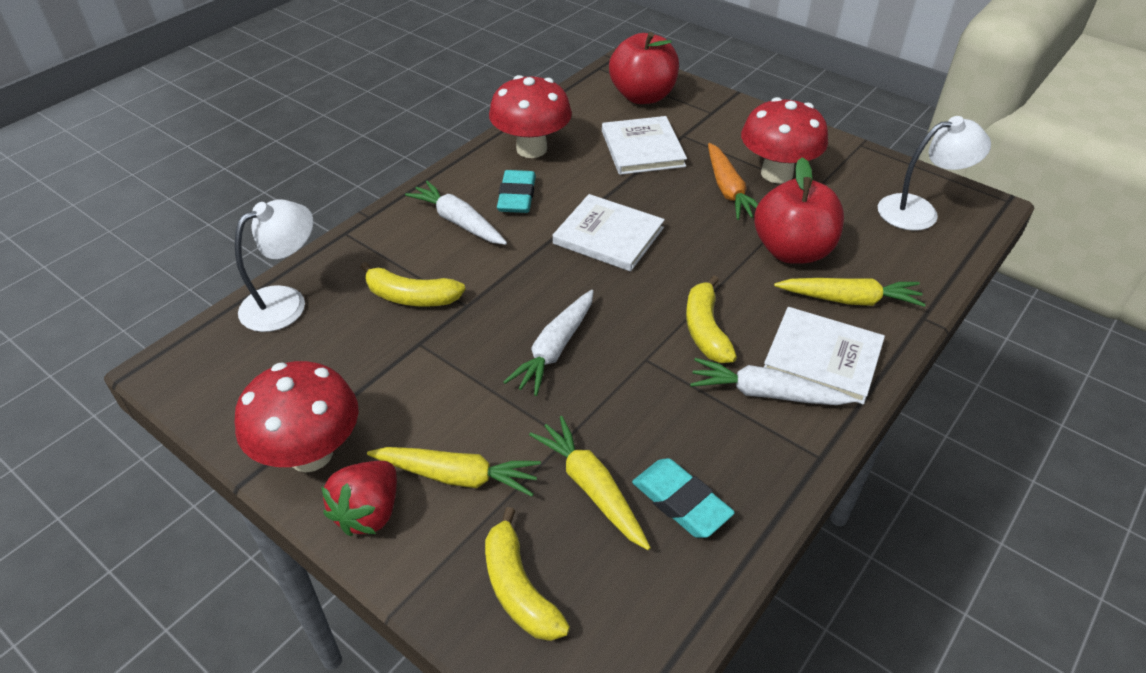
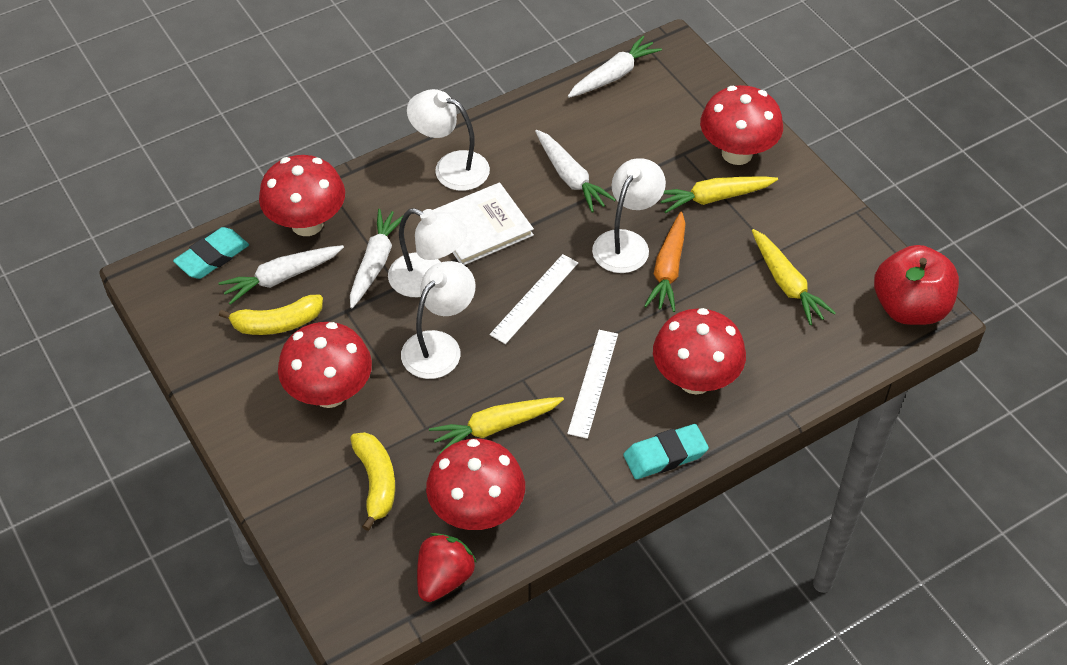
red apple: 2 -> 1
red mushroom: 3 -> 5
white book: 3 -> 1
white carrot: 3 -> 4
white lamp: 2 -> 4
white ruler: 0 -> 2
yellow banana: 3 -> 2

